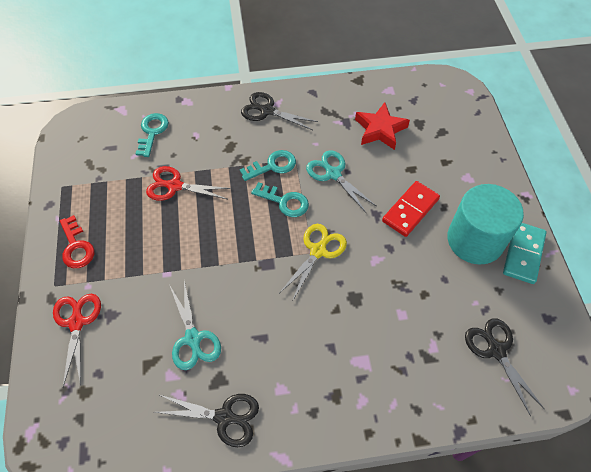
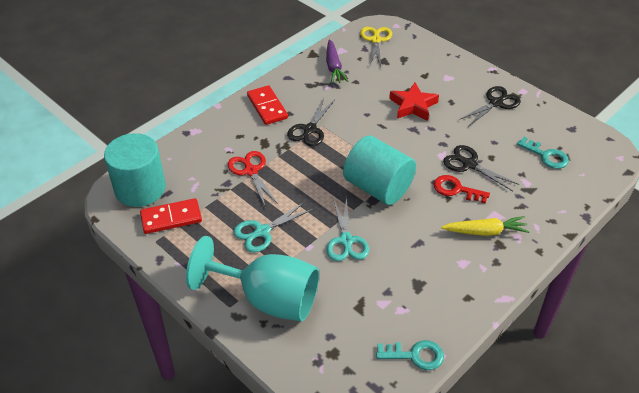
purple carrot: 0 -> 1
red domino: 1 -> 2
red scissors: 2 -> 1
turquoise cylinder: 1 -> 2
turquoise domino: 1 -> 0
turquoise goblet: 0 -> 1
turquoise key: 3 -> 2
yellow carrot: 0 -> 1

